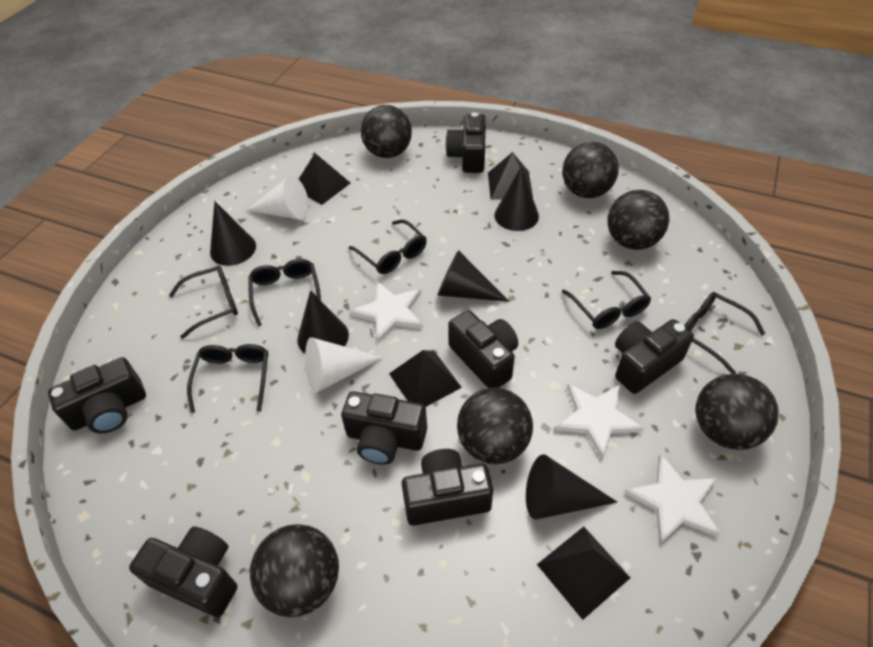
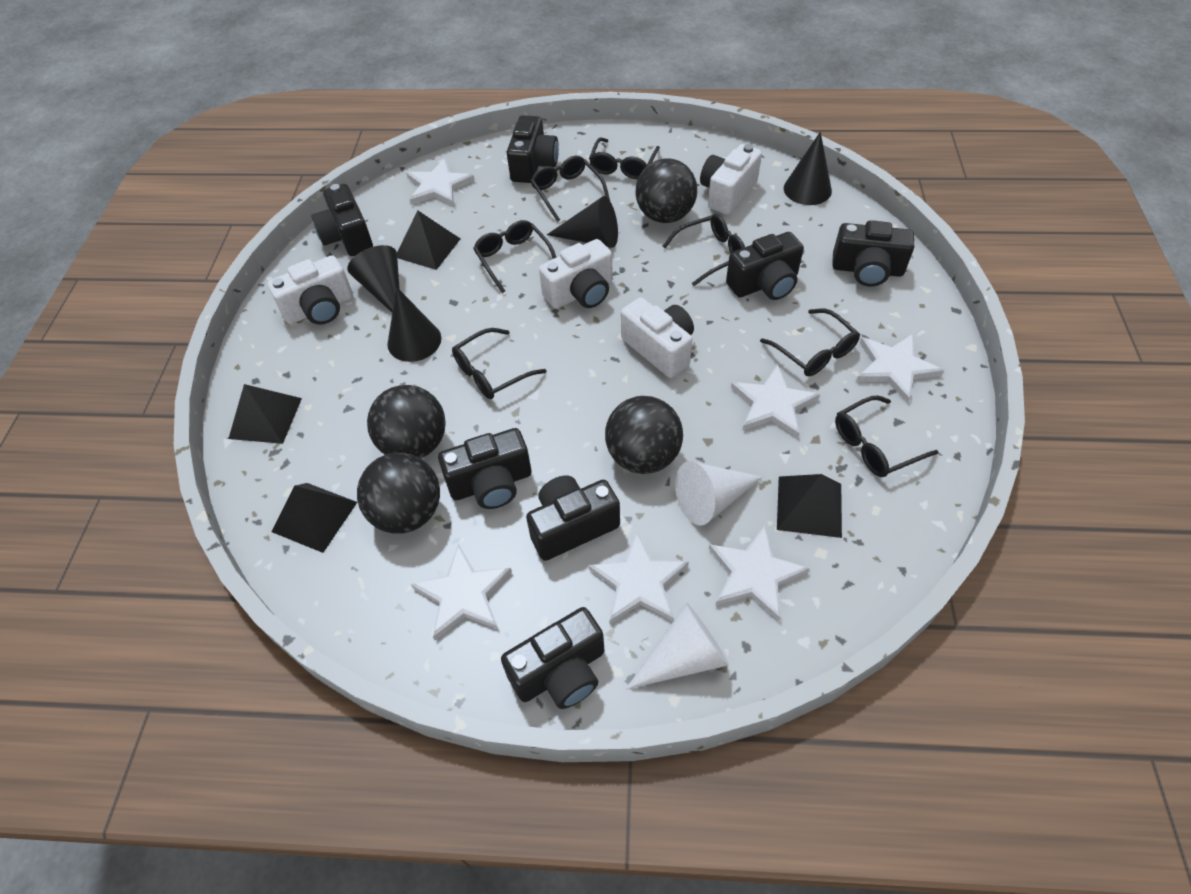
black ball: 6 -> 4
black cone: 5 -> 4
black glasses: 6 -> 7
white camera: 0 -> 4
white star: 3 -> 6

